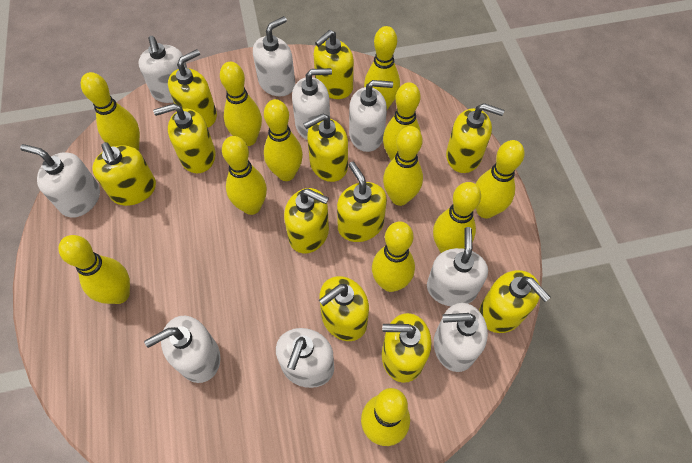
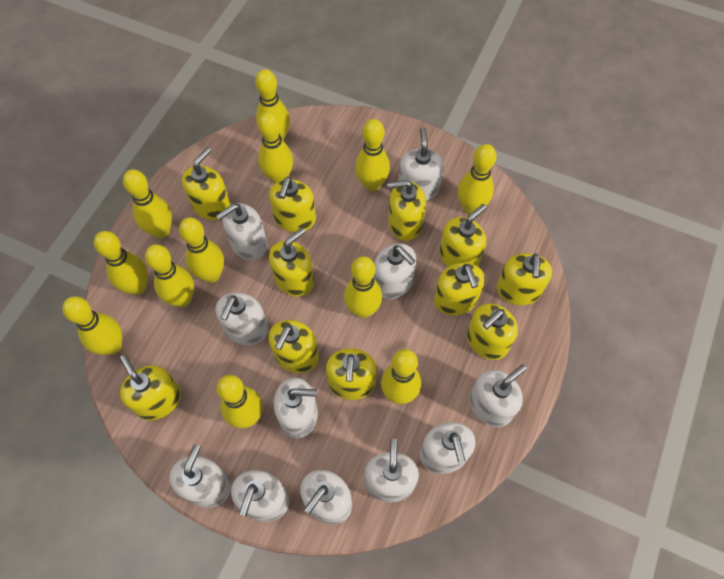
white soap dispenser: 9 -> 11

